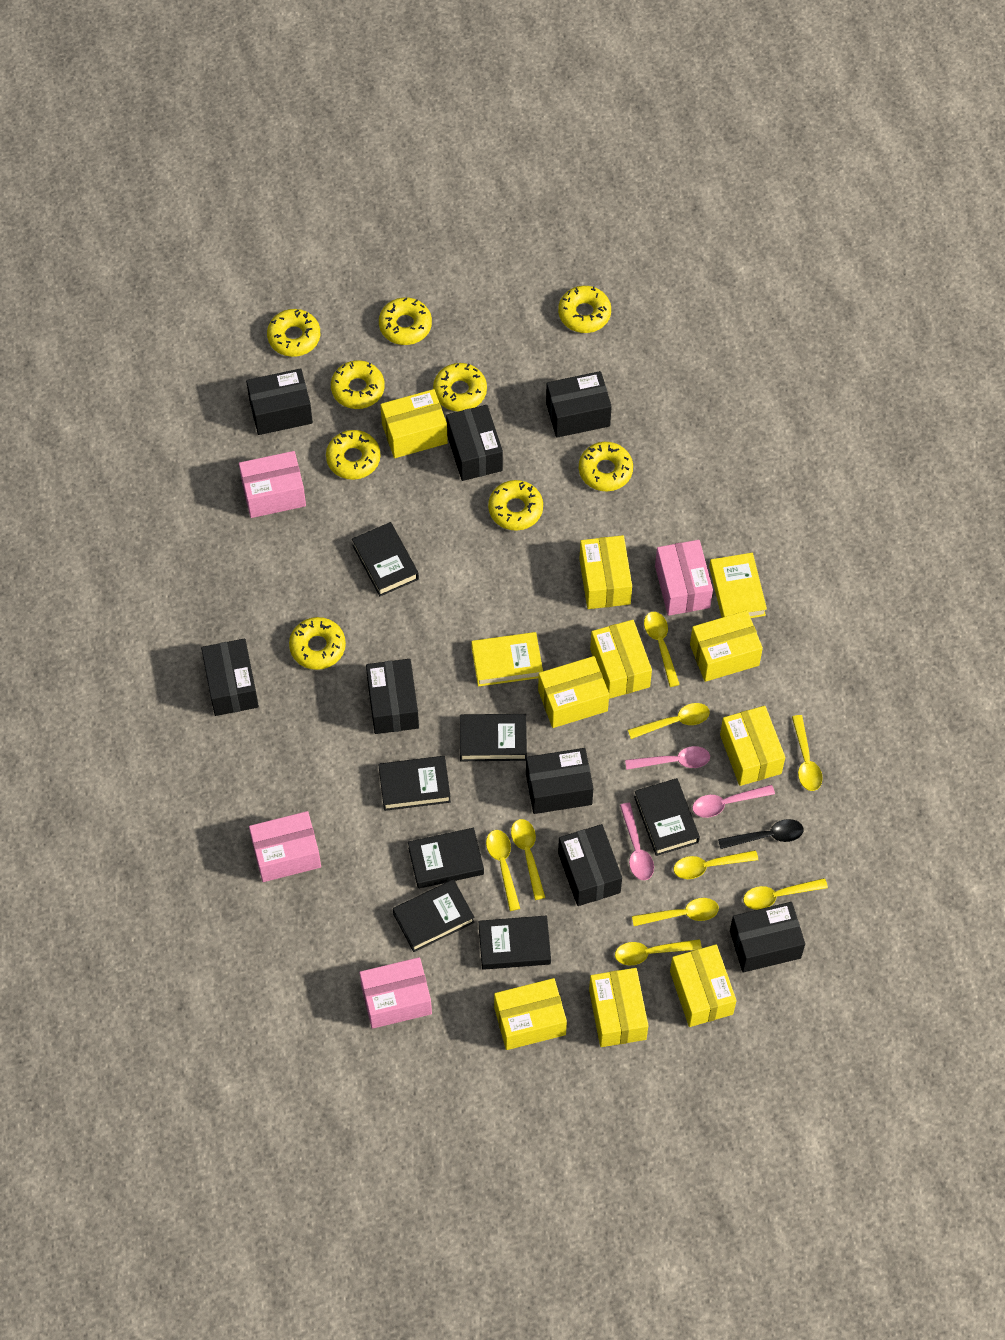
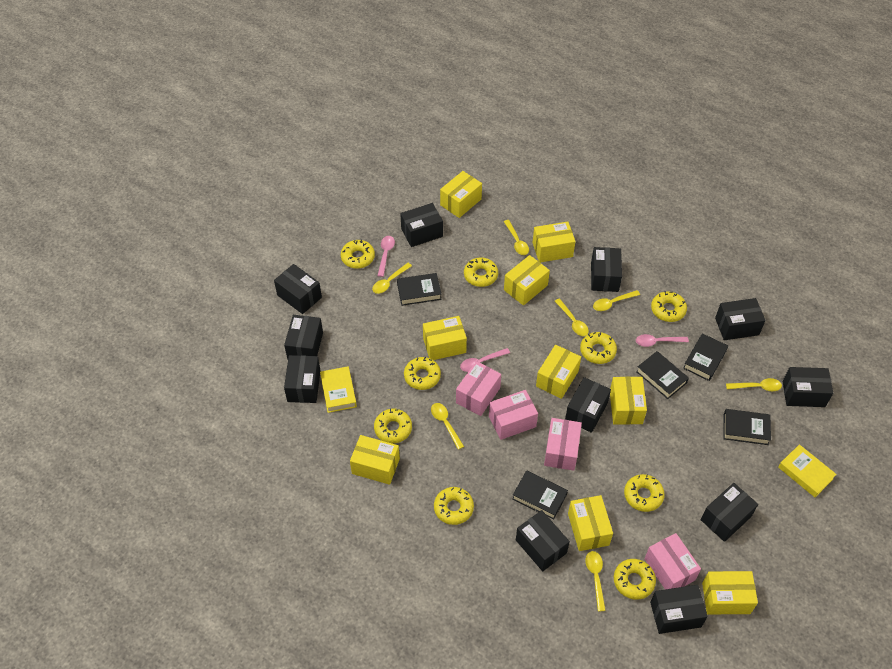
black book: 7 -> 5
black box: 8 -> 11
black spoon: 1 -> 0
yellow spoon: 9 -> 7

